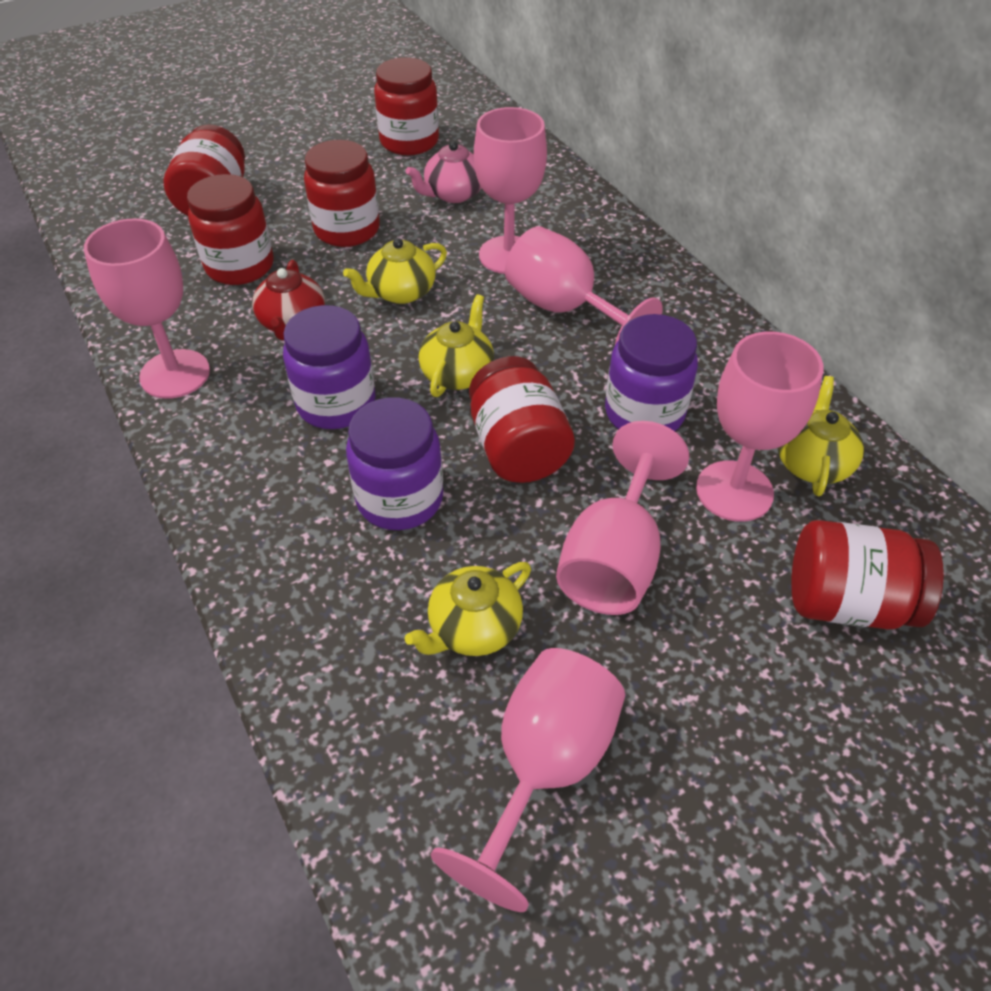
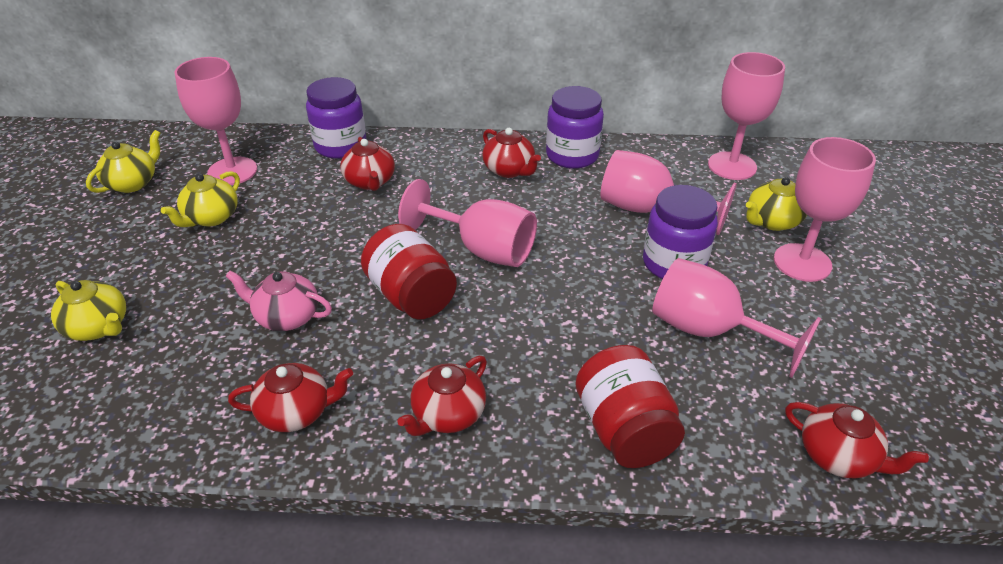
red jar: 6 -> 2
red teapot: 1 -> 5

